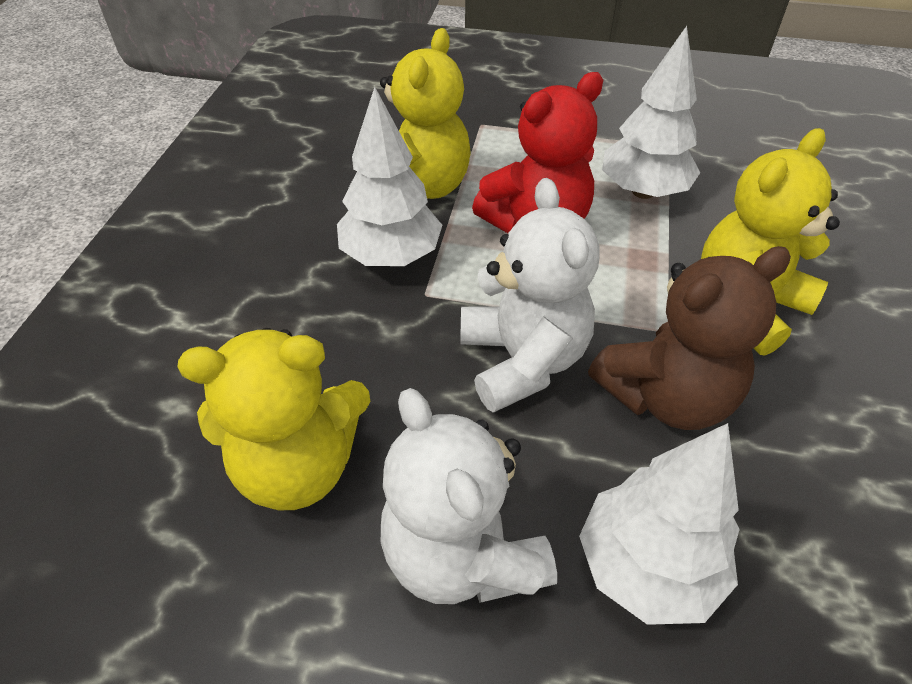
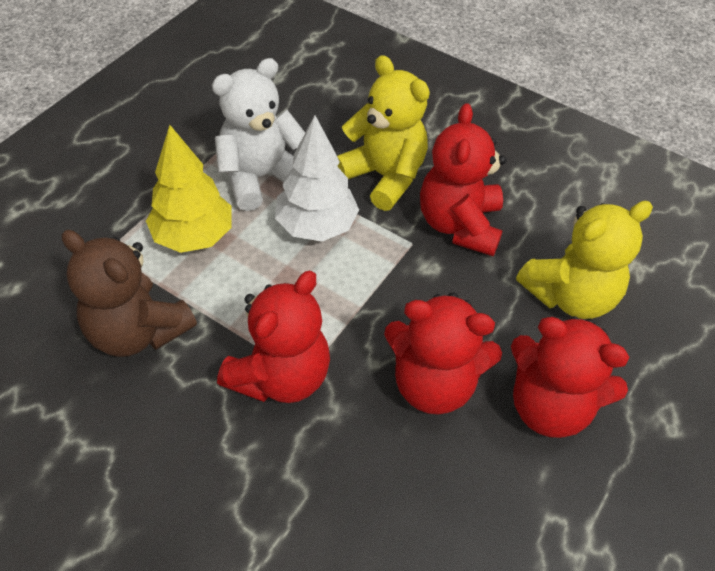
red teddy bear: 1 -> 4
white teddy bear: 2 -> 1
white tree: 3 -> 1
yellow teddy bear: 3 -> 2
yellow tree: 0 -> 1

